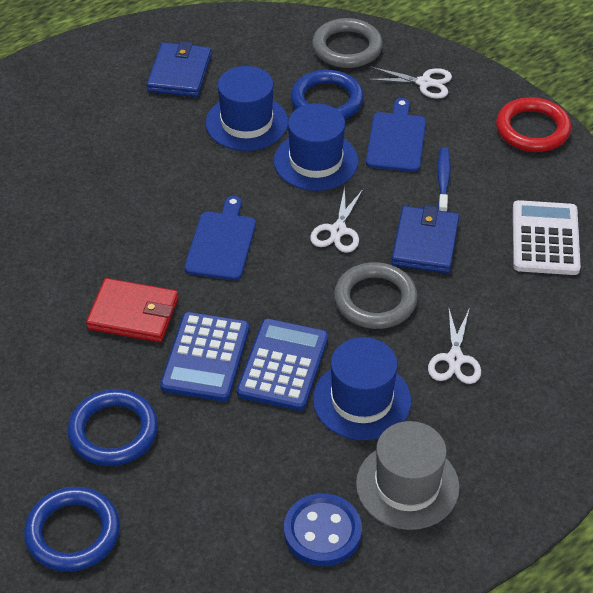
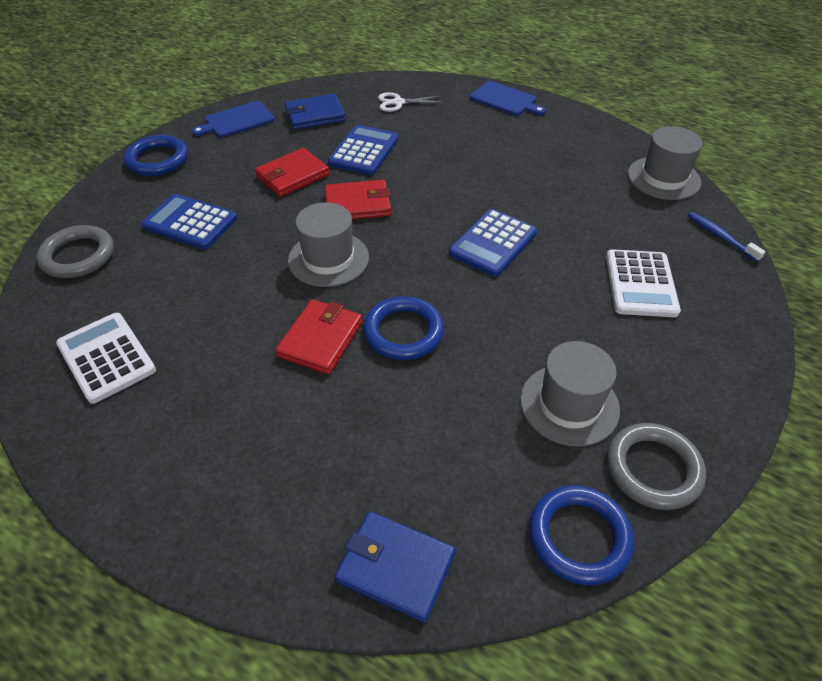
blue button: 1 -> 0
blue calculator: 2 -> 3
blue hat: 3 -> 0
grey hat: 1 -> 3
red ring: 1 -> 0
red wallet: 1 -> 3
white calculator: 1 -> 2
white scissors: 3 -> 1

